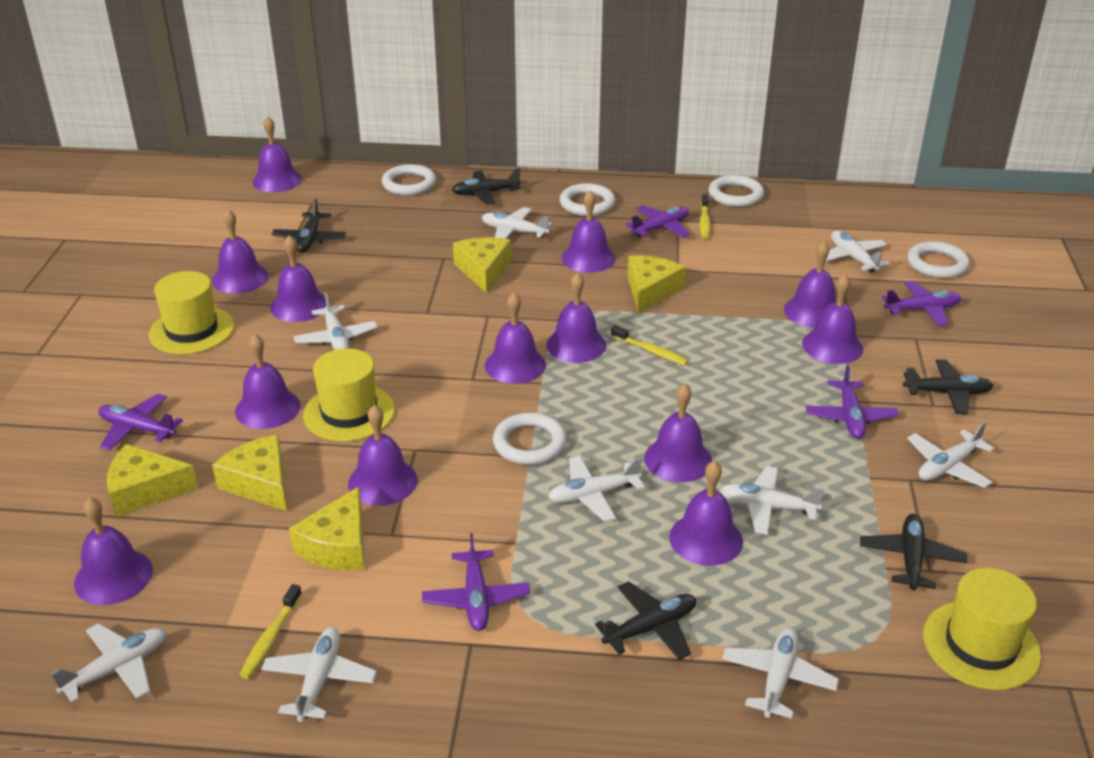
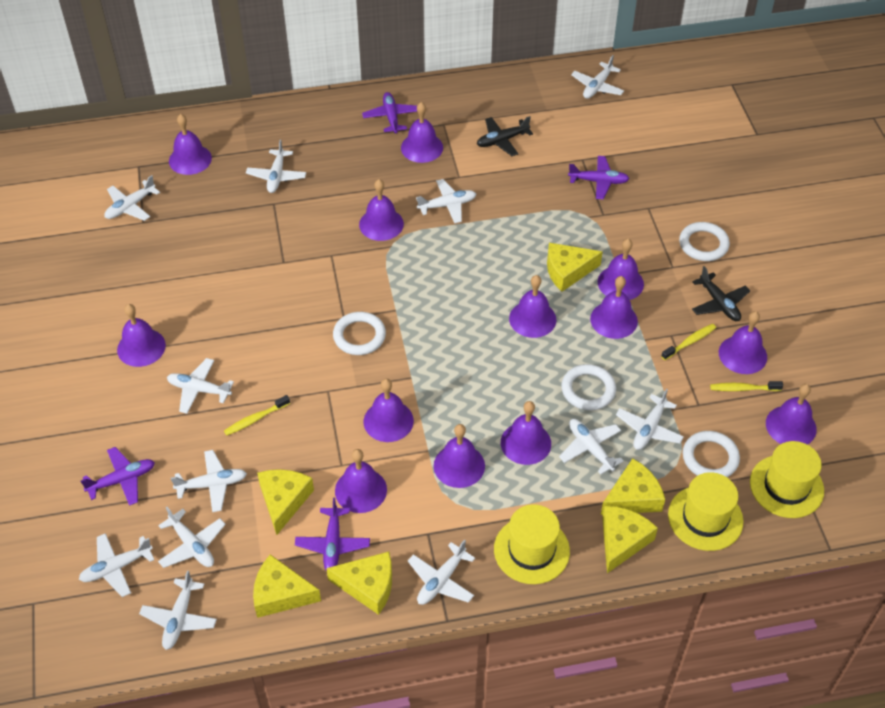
black plane: 5 -> 2
purple plane: 5 -> 4
white plane: 9 -> 12
white ring: 5 -> 4
yellow cheese: 5 -> 6

